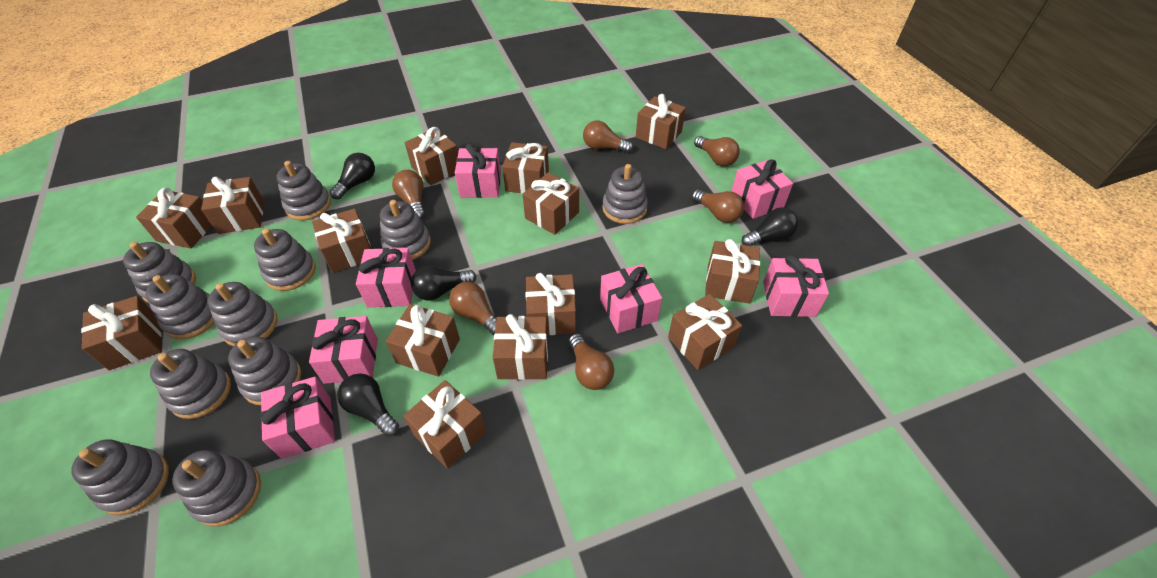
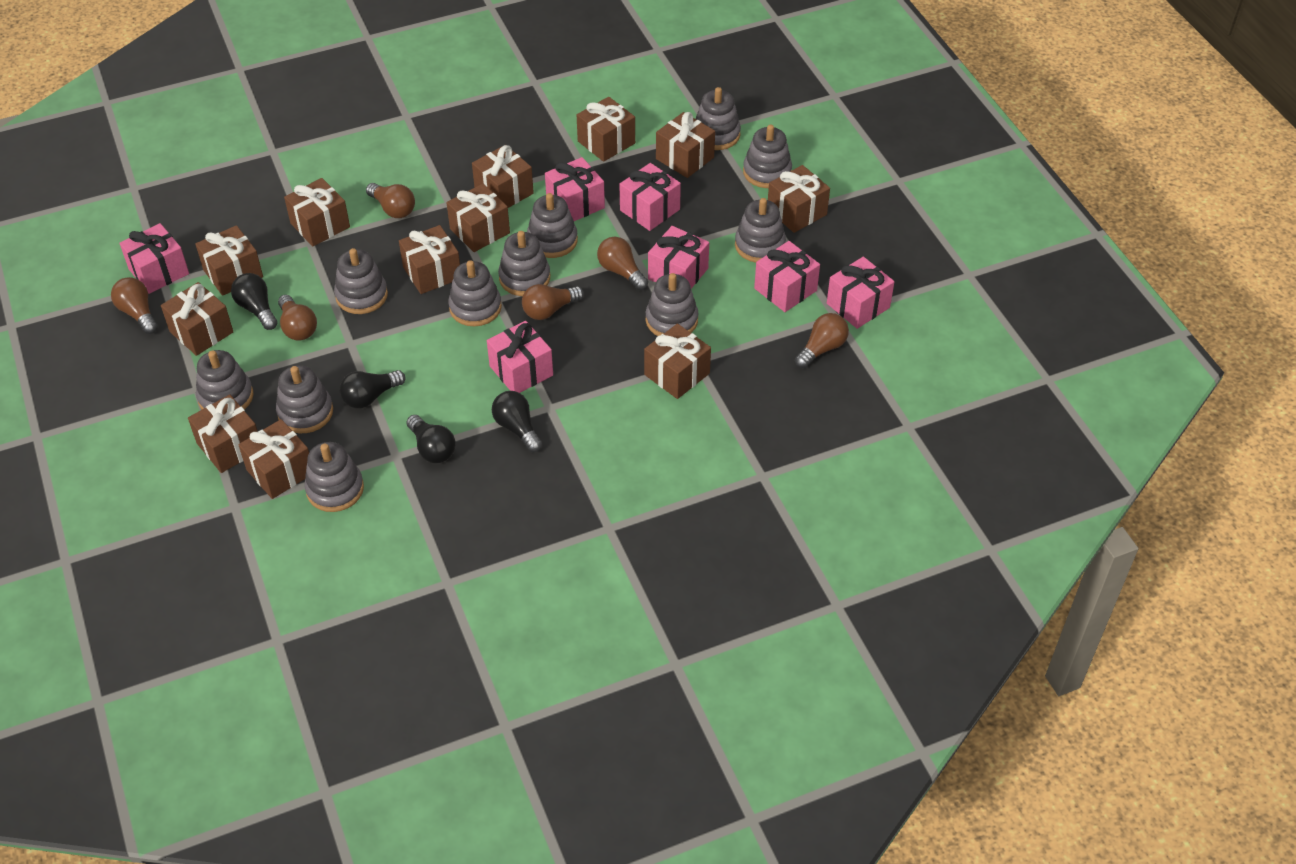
brown gift: 14 -> 12

